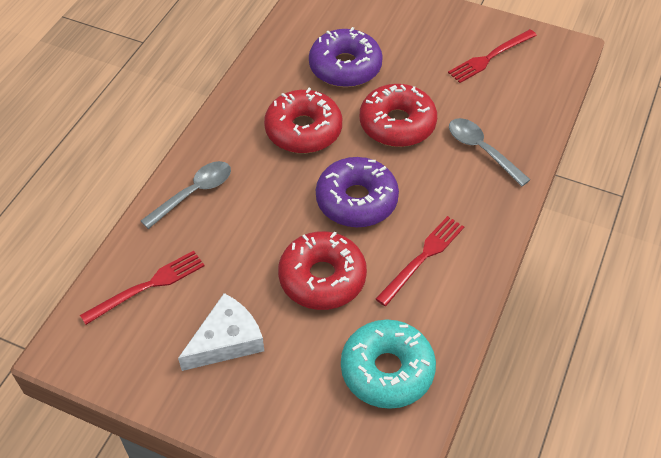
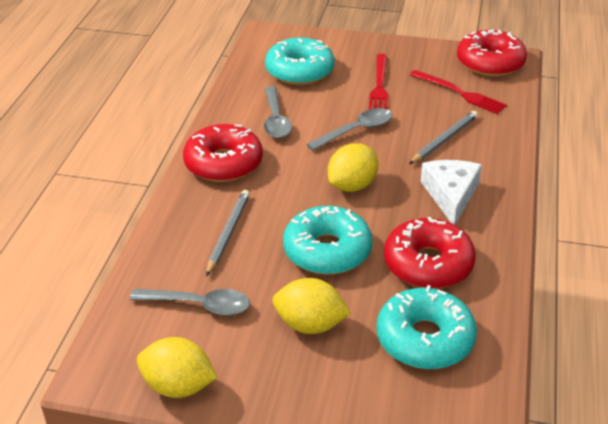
grey pencil: 0 -> 2
grey spoon: 2 -> 3
purple donut: 2 -> 0
red fork: 3 -> 2
turquoise donut: 1 -> 3
yellow lemon: 0 -> 3

